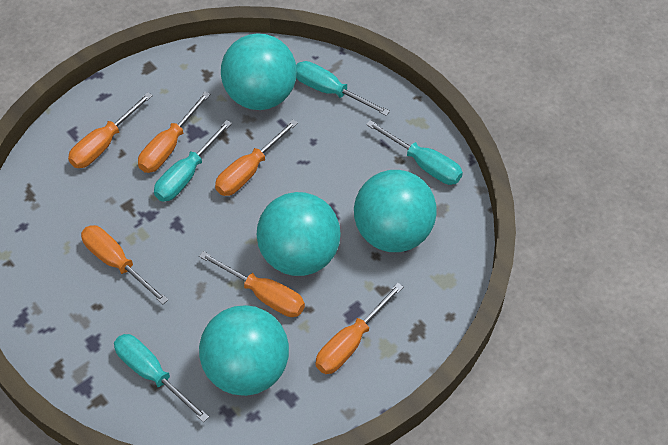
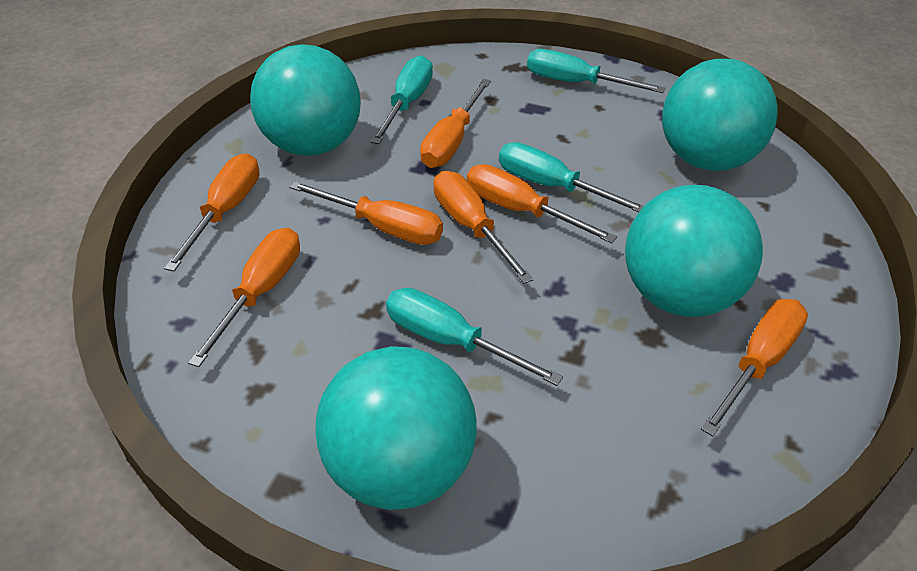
orange screwdriver: 6 -> 7

